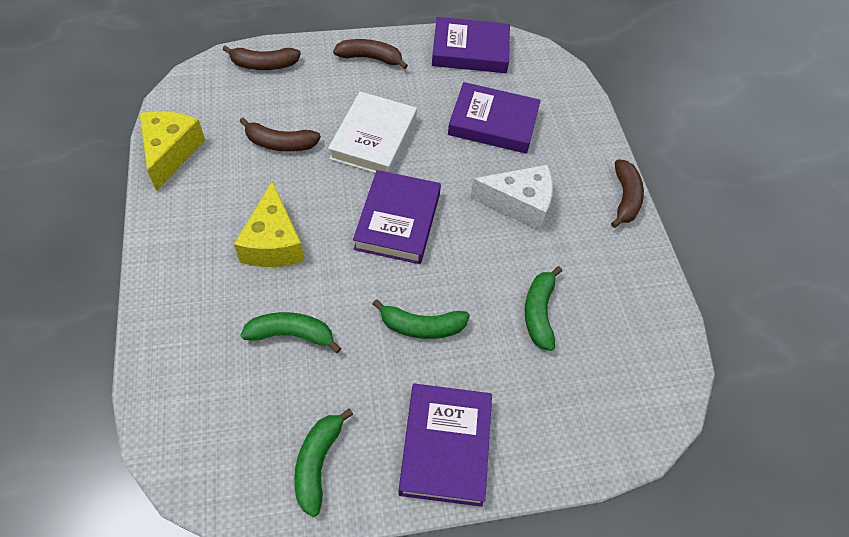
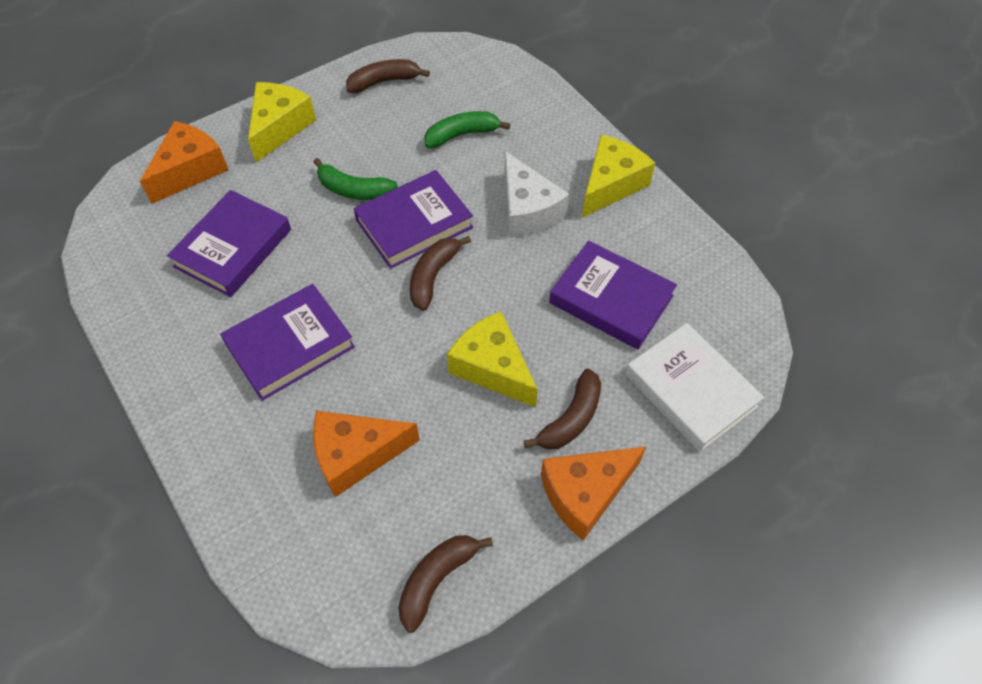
green banana: 4 -> 2
orange cheese: 0 -> 3
yellow cheese: 2 -> 3

